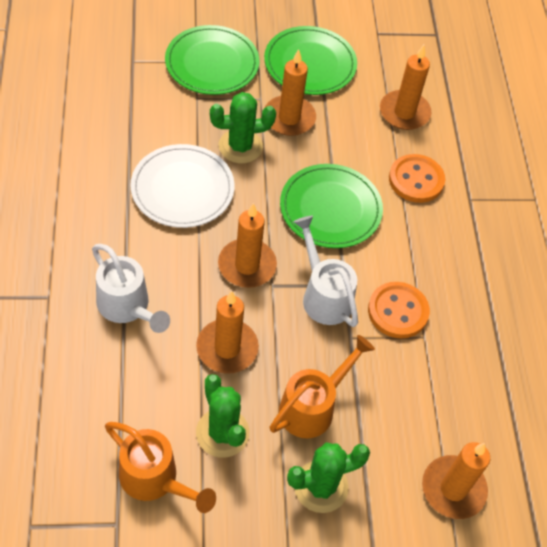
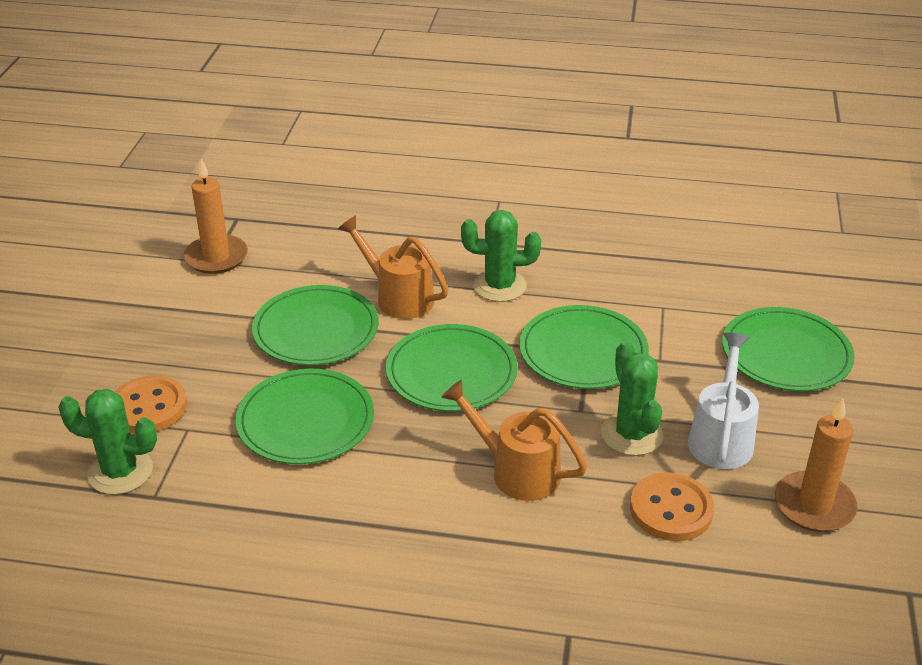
green plate: 3 -> 5
orange candle: 5 -> 2
white plate: 1 -> 0
white watering can: 2 -> 1

